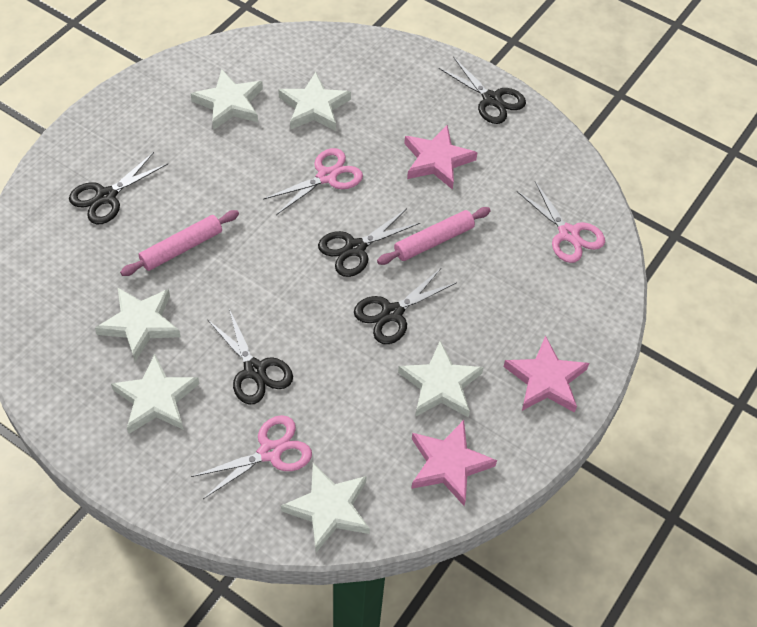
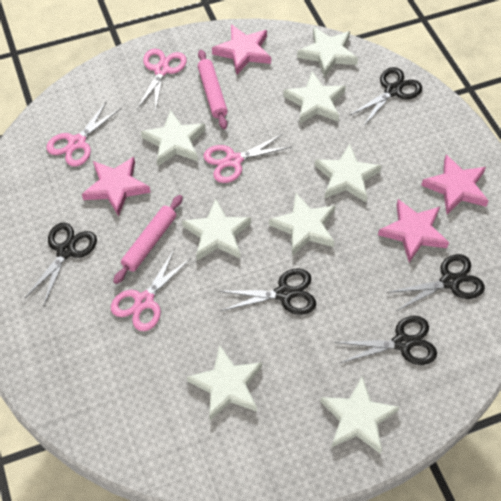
pink scissors: 3 -> 4
pink star: 3 -> 4
white star: 6 -> 8

